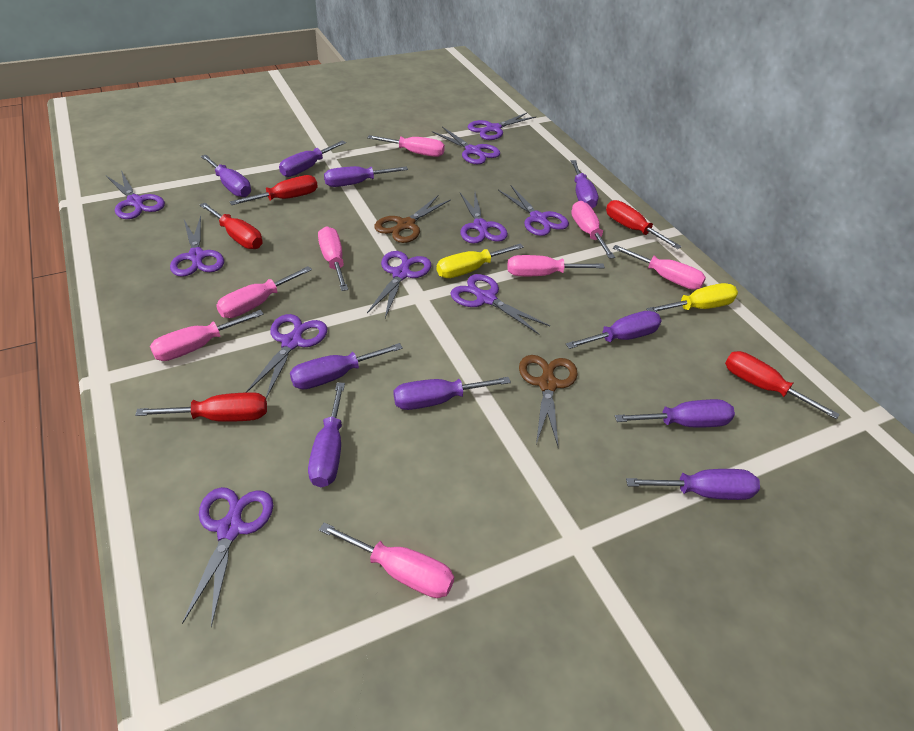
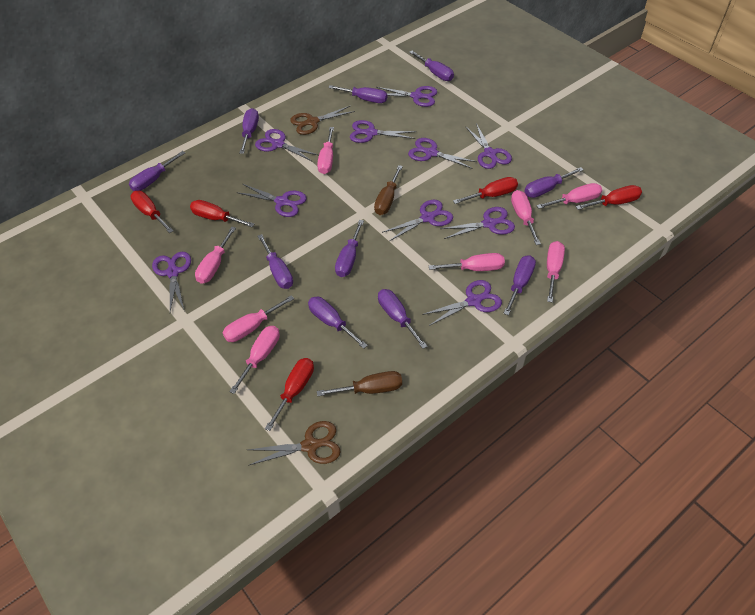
brown screwdriver: 0 -> 2
yellow screwdriver: 2 -> 0

